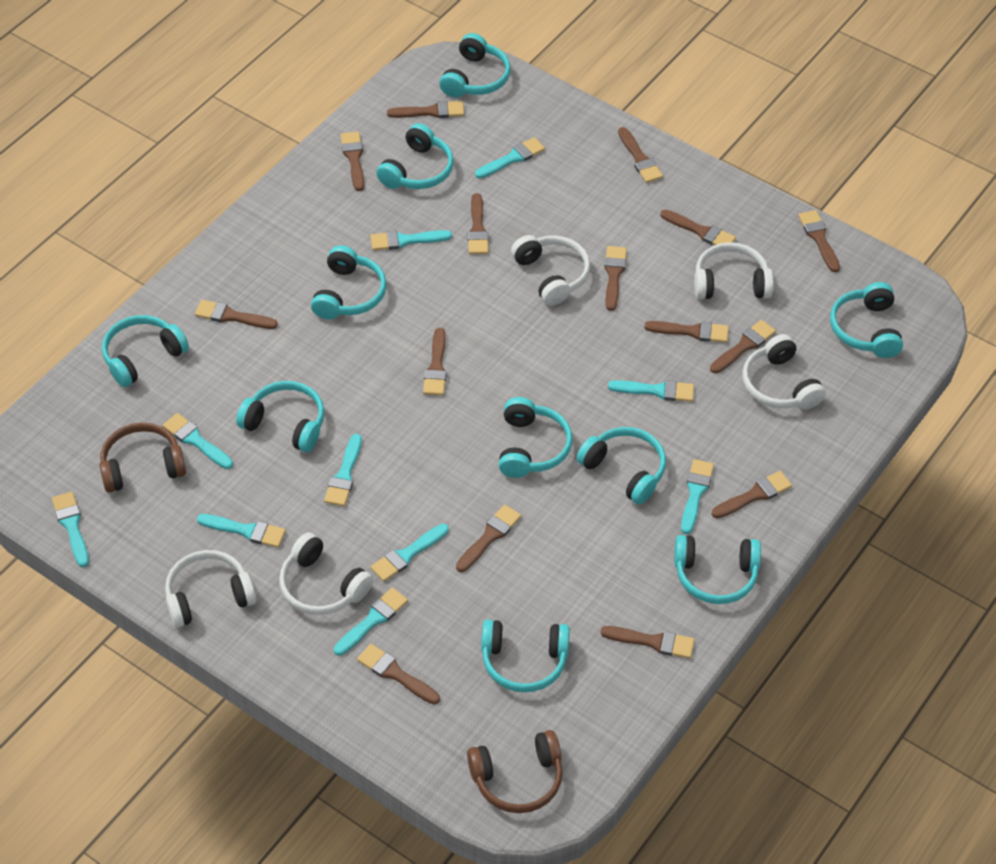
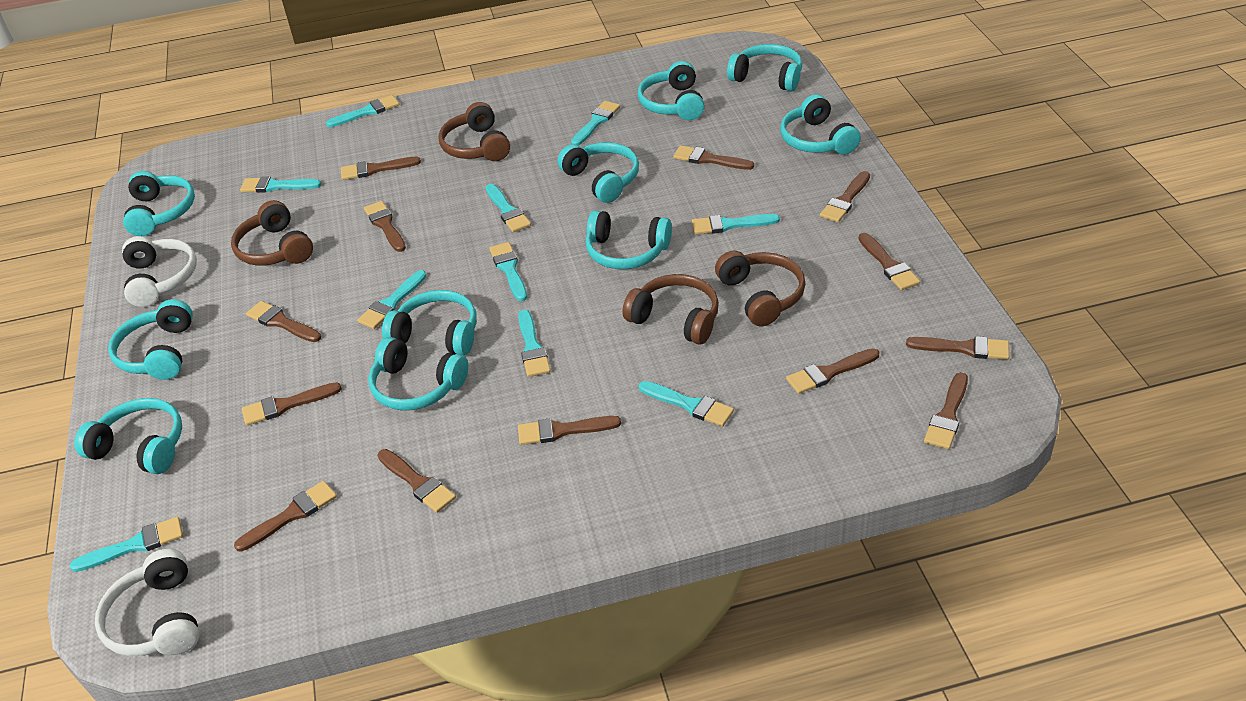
brown brush: 15 -> 13
brown headphones: 2 -> 4
white headphones: 5 -> 2

